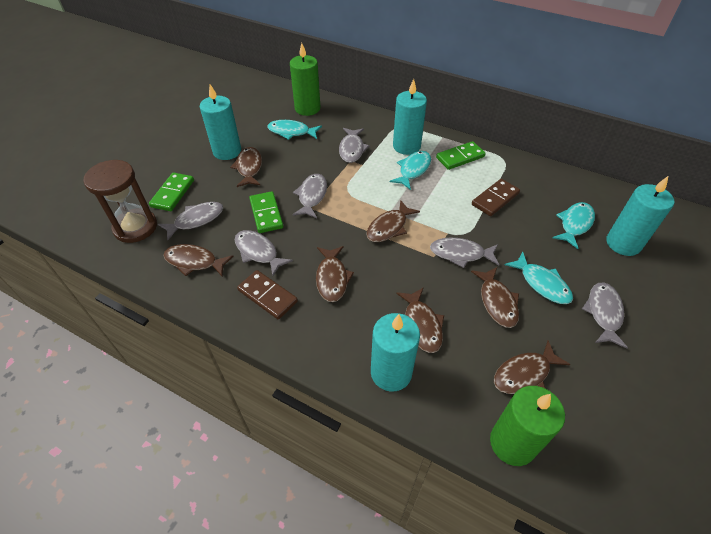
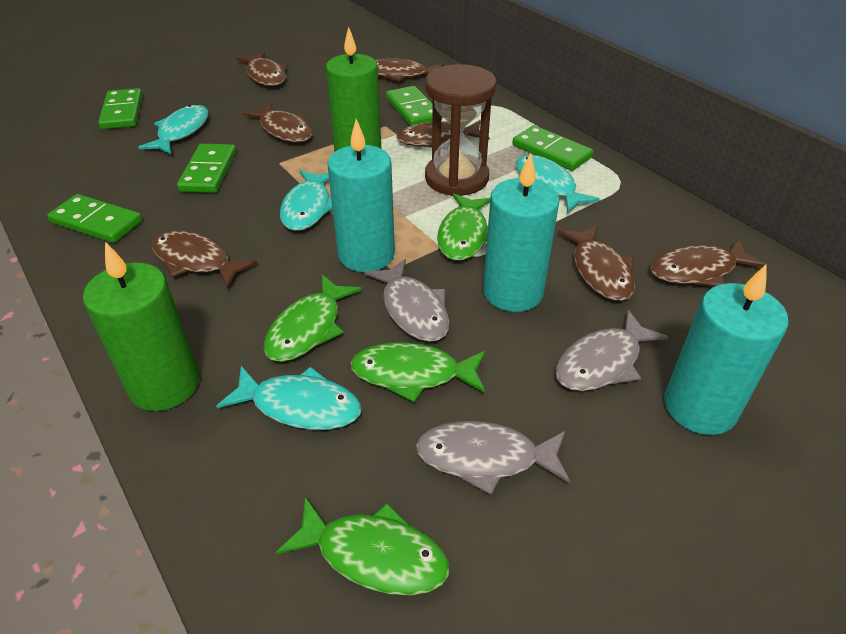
brown domino: 2 -> 0
green domino: 3 -> 5
green fish: 0 -> 4
grey fish: 6 -> 3
turquoise candle: 4 -> 3

